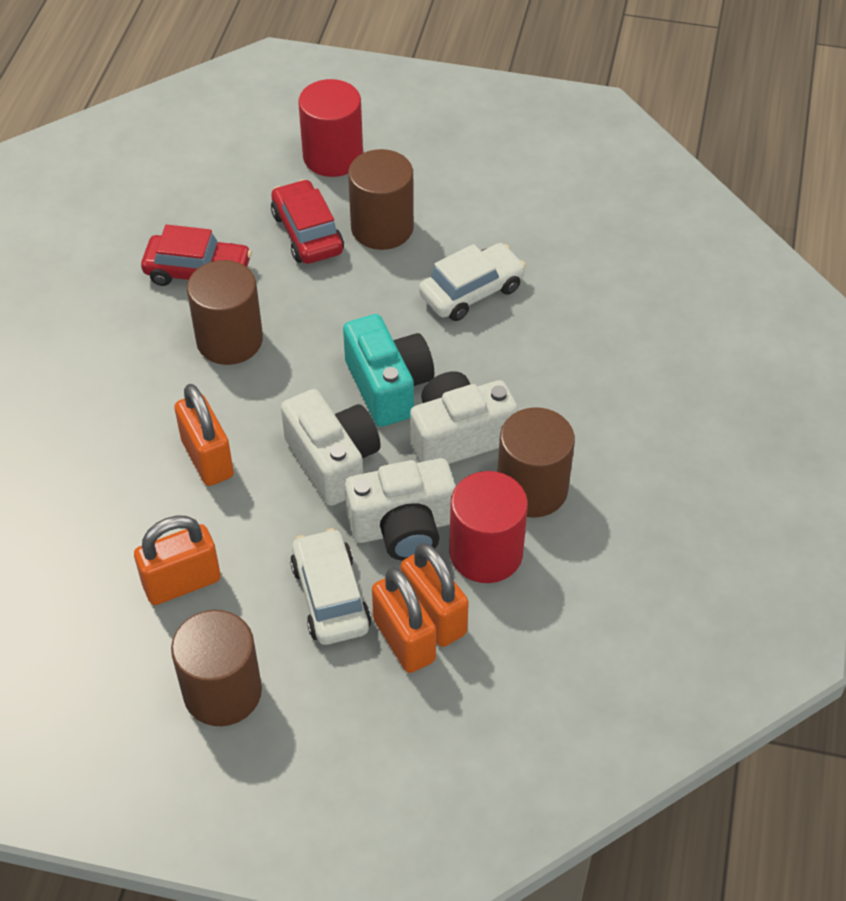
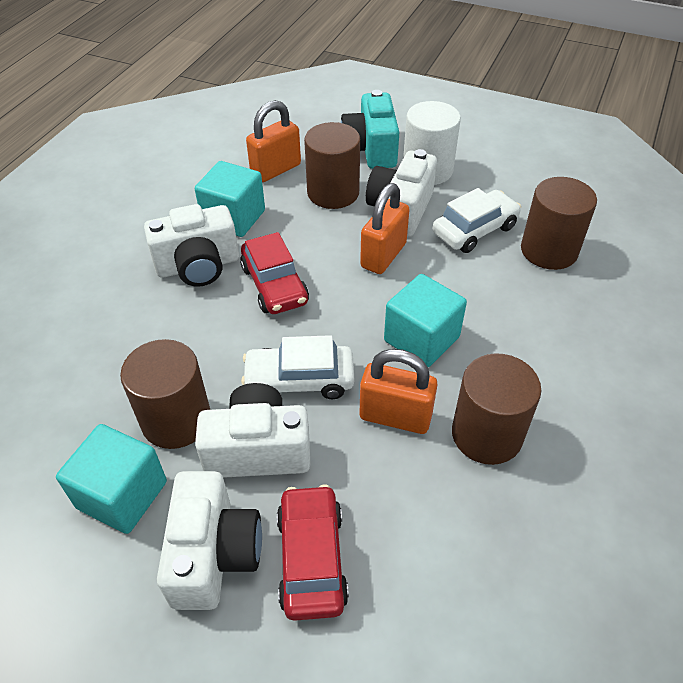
orange padlock: 4 -> 3
red cylinder: 2 -> 0
turquoise cube: 0 -> 3
white camera: 3 -> 4
white cylinder: 0 -> 1

